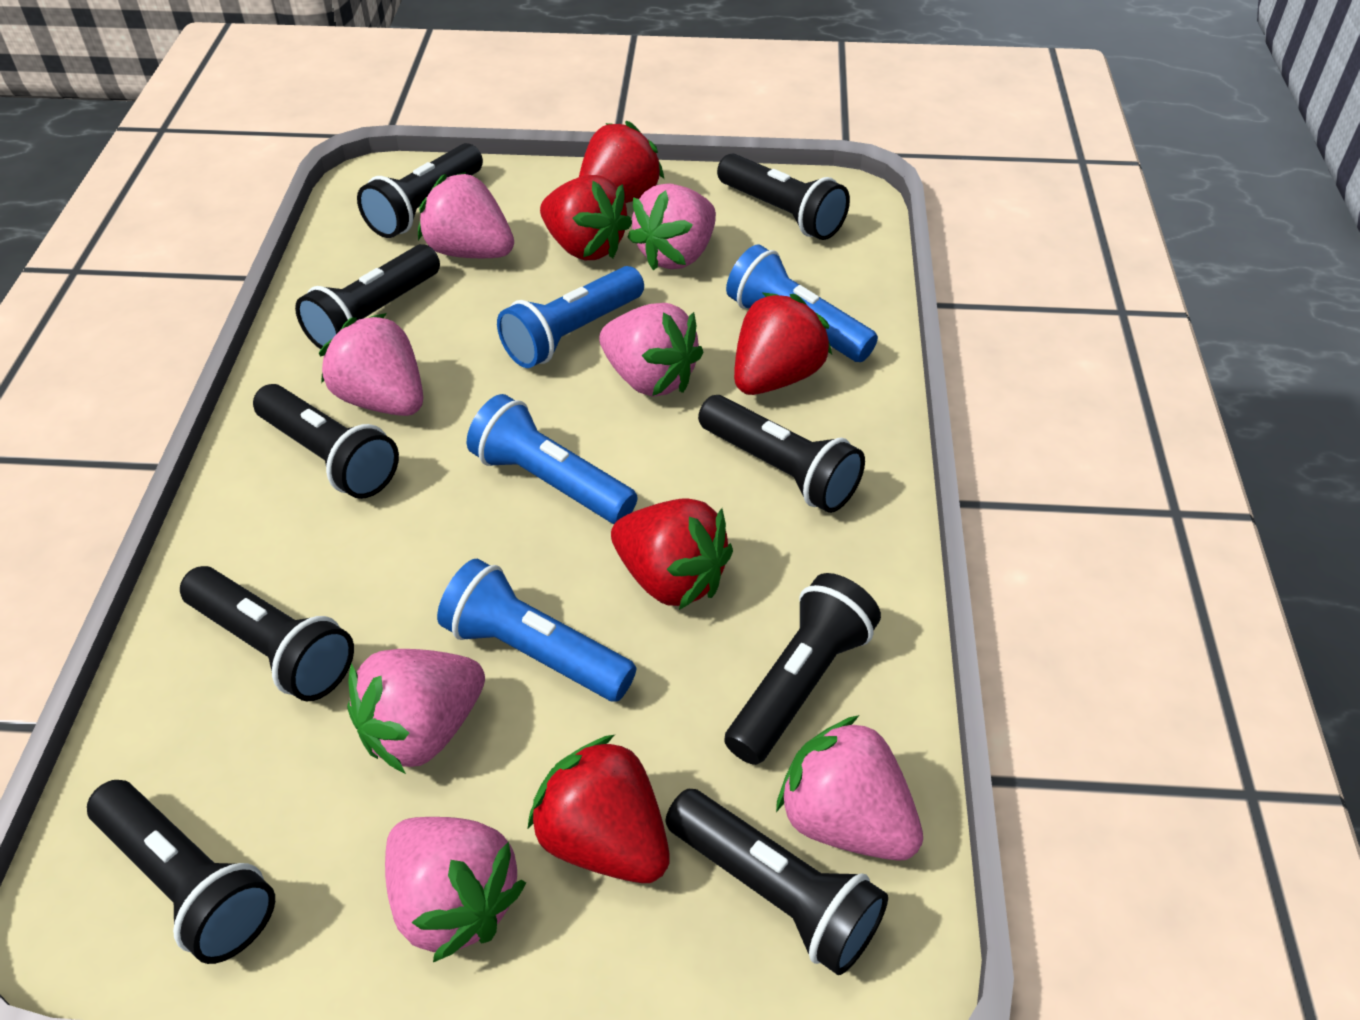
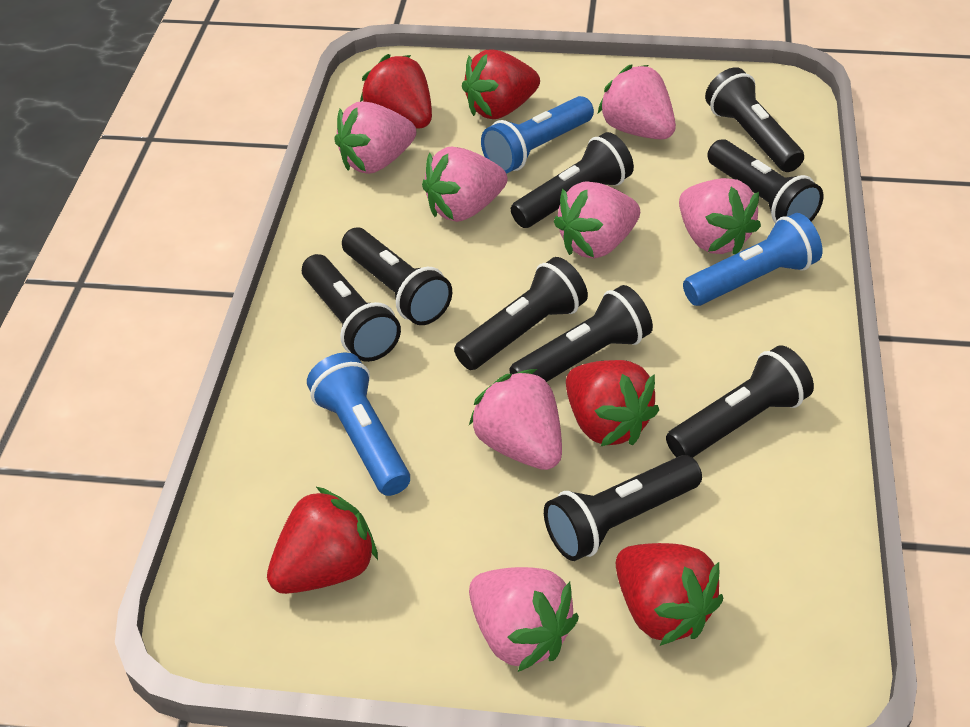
blue flashlight: 4 -> 3

